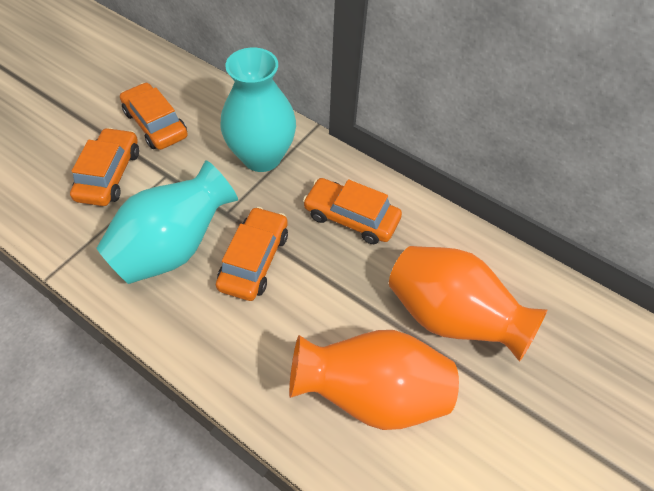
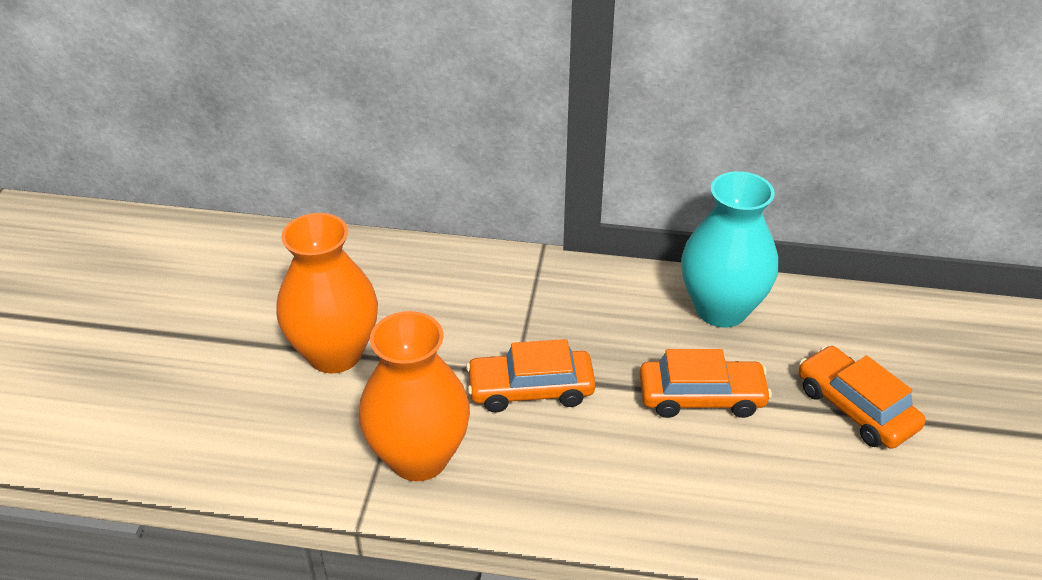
orange car: 4 -> 3
turquoise vase: 2 -> 1

